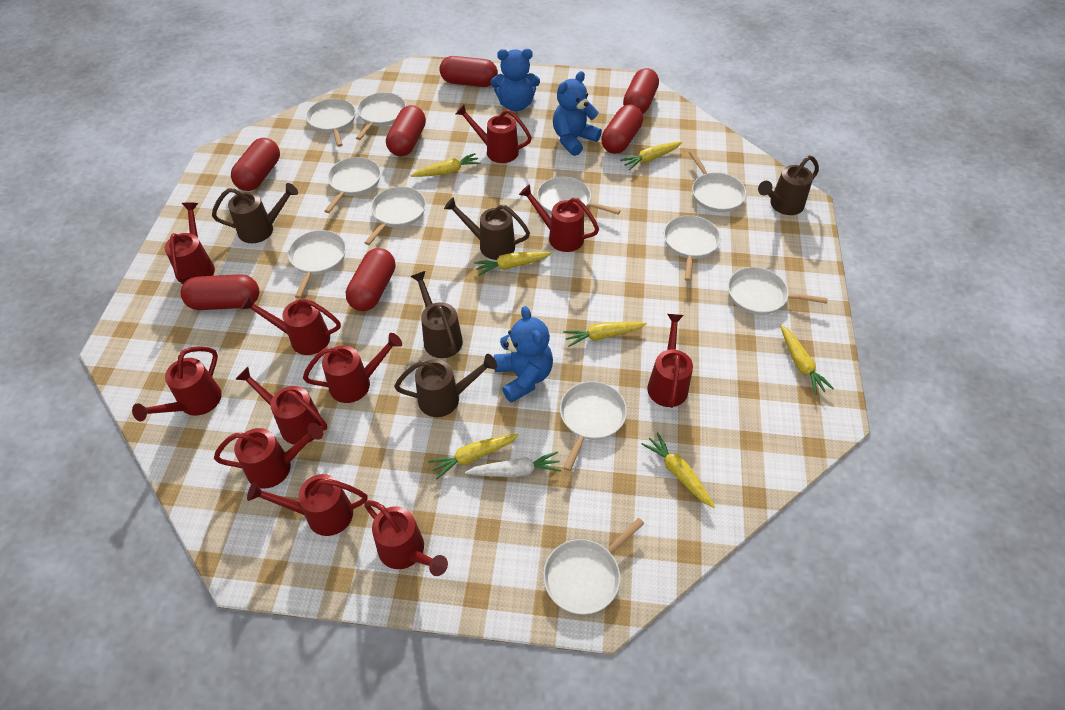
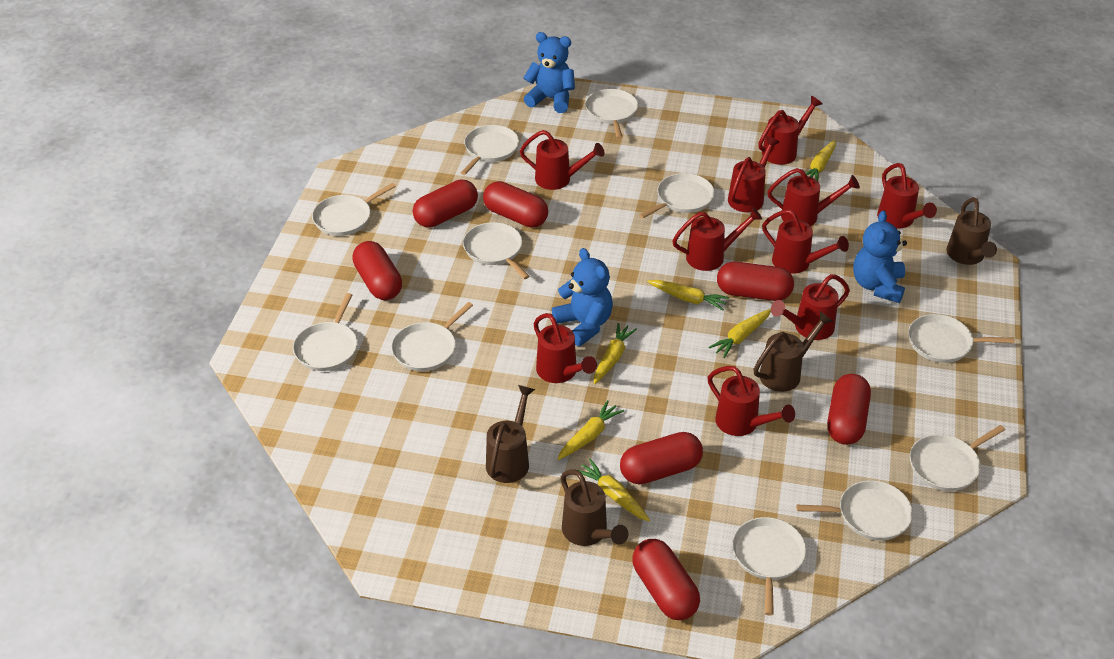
brown watering can: 5 -> 4
red watering can: 11 -> 10
white carrot: 1 -> 0
yellow carrot: 7 -> 6

